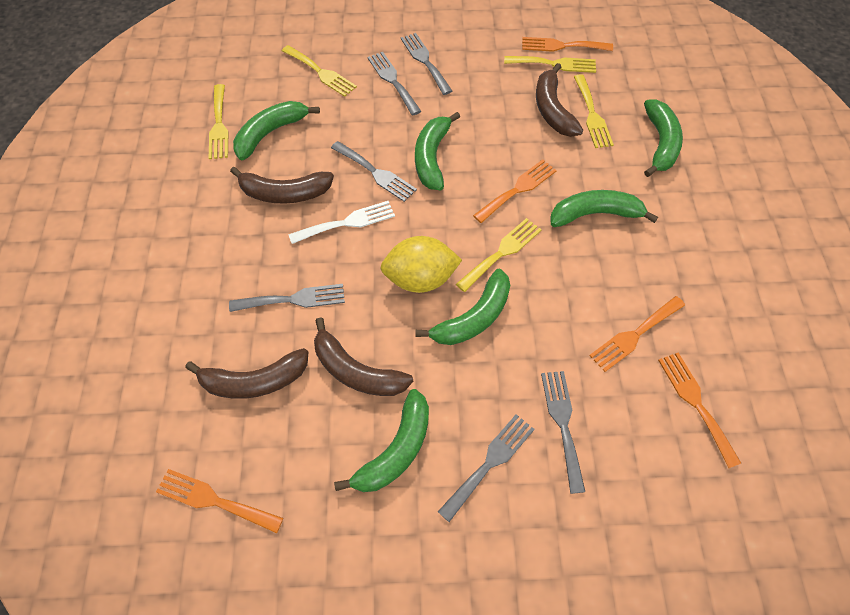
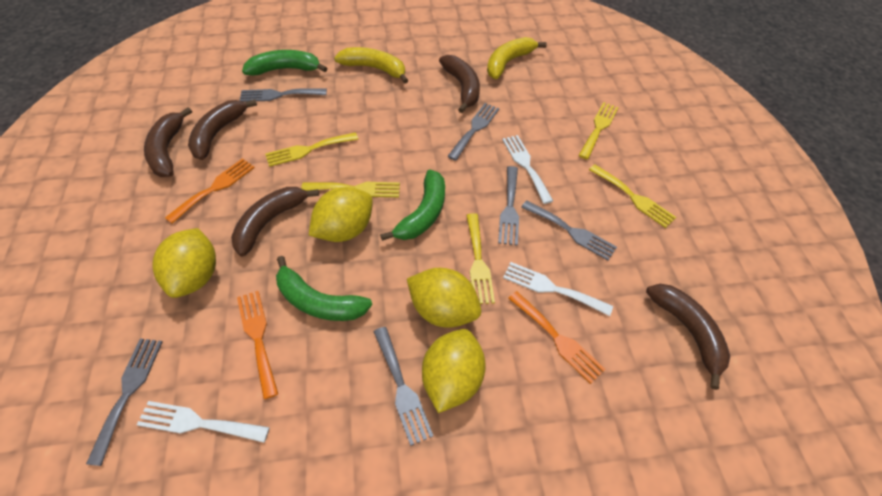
brown banana: 4 -> 5
green banana: 6 -> 3
orange fork: 5 -> 3
white fork: 1 -> 3
yellow banana: 0 -> 2
yellow lemon: 1 -> 4

